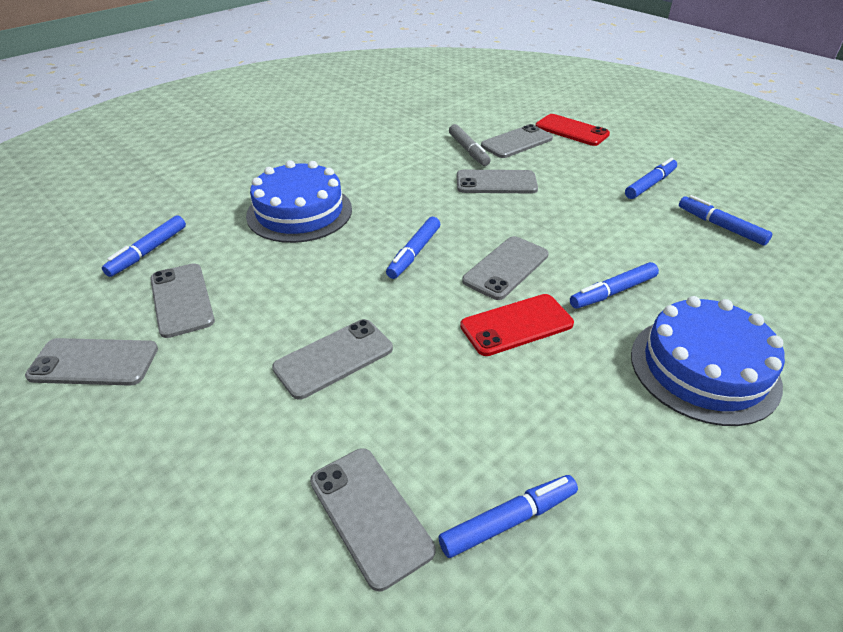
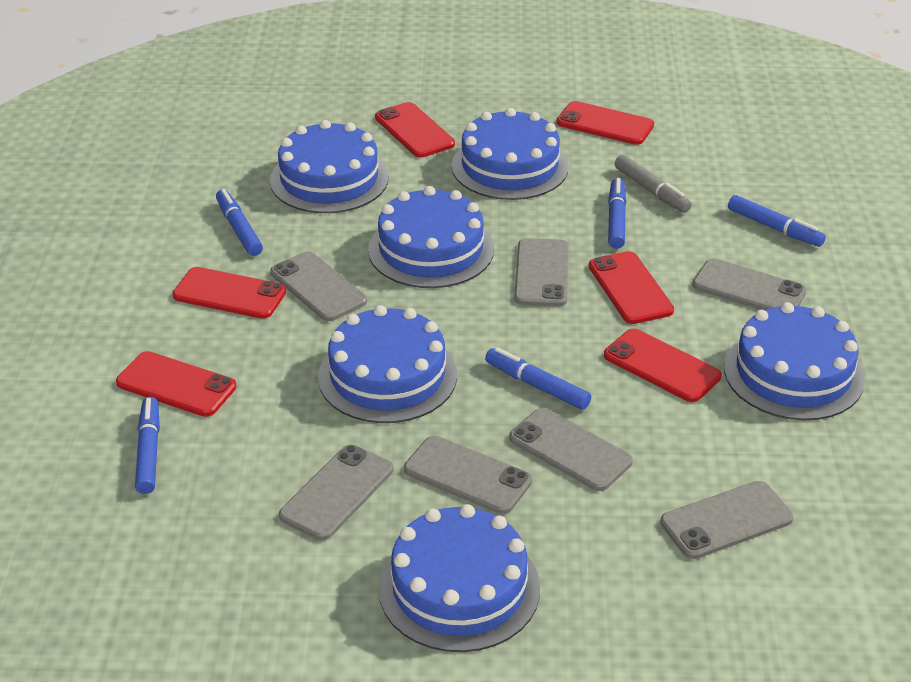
blue cake: 2 -> 6
blue marker: 6 -> 5
red phone: 2 -> 6

